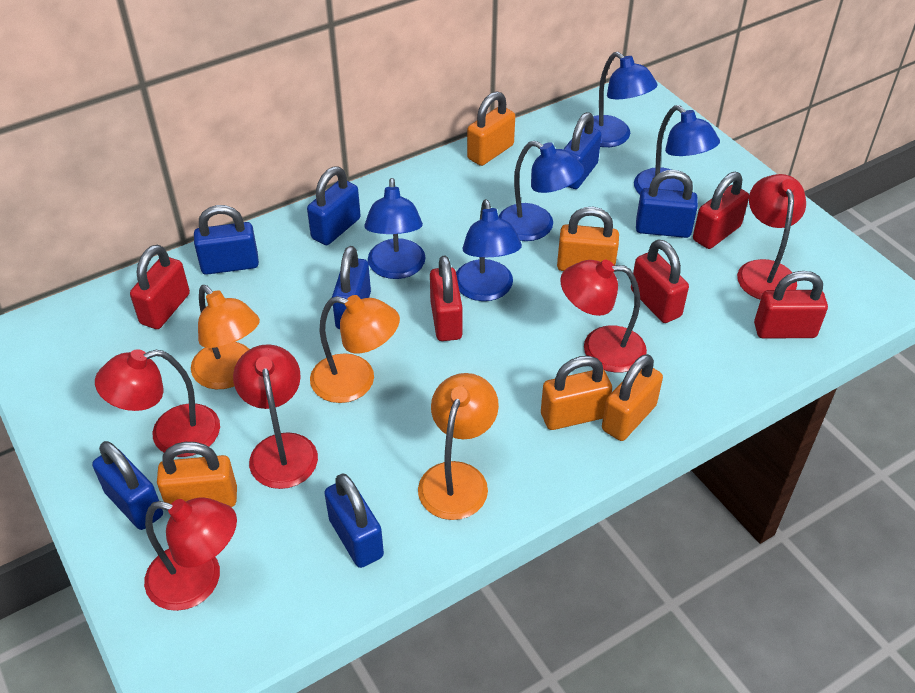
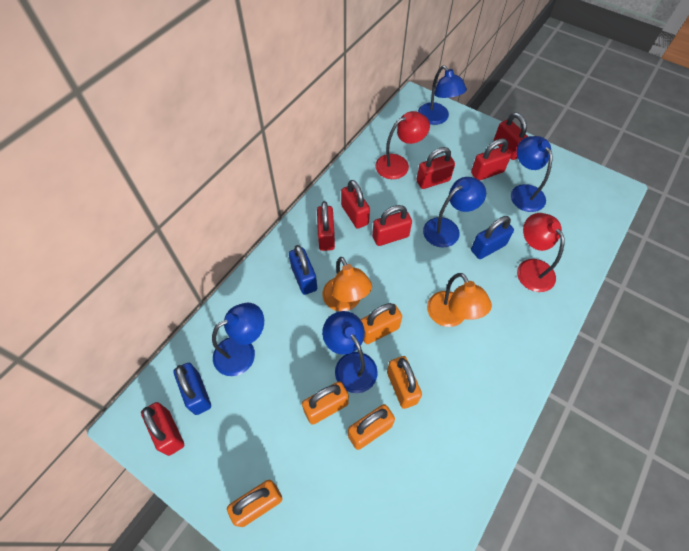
blue padlock: 7 -> 3
orange lamp: 3 -> 2
red lamp: 5 -> 2
red padlock: 5 -> 7

